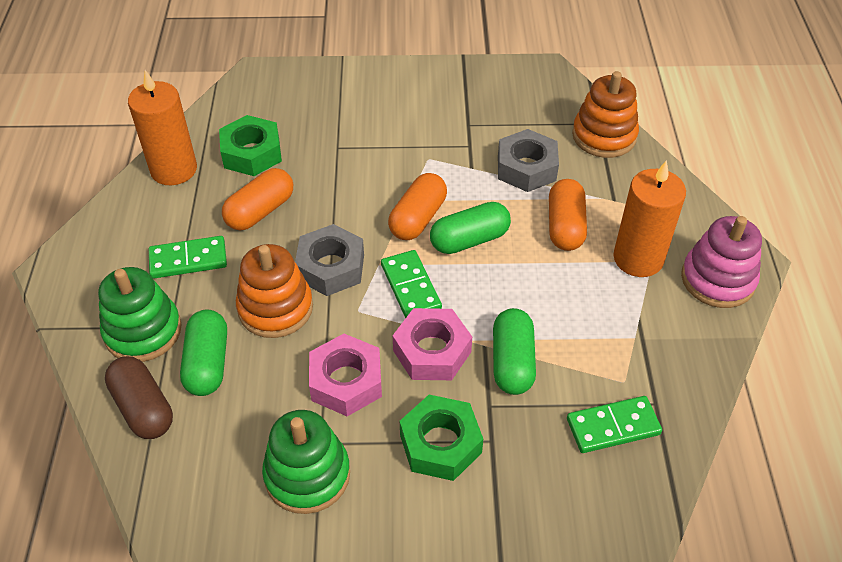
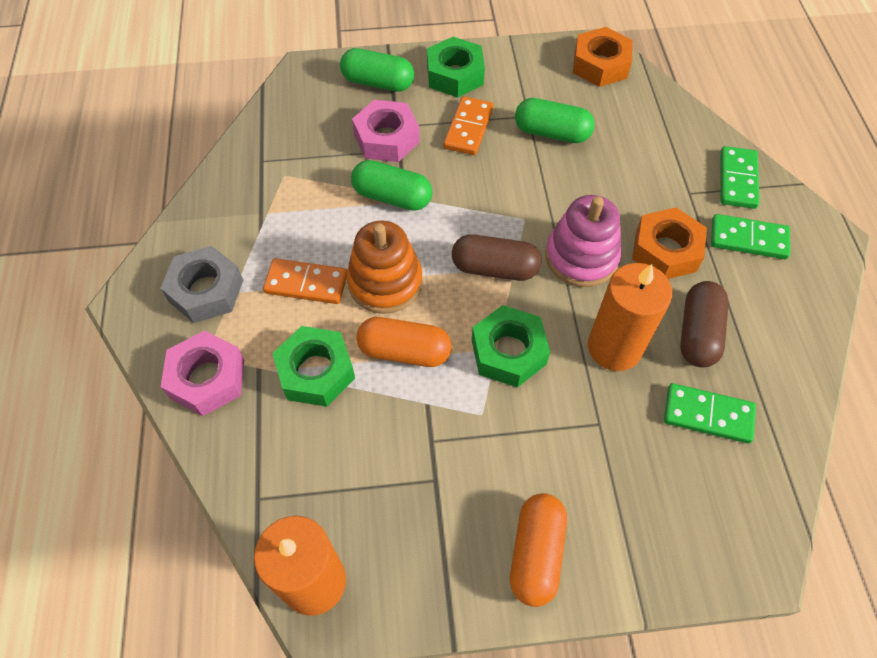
brown capsule: 1 -> 2
green nut: 2 -> 3
green stacking toy: 2 -> 0
grey nut: 2 -> 1
orange capsule: 3 -> 2
orange domino: 0 -> 2
orange nut: 0 -> 2
orange stacking toy: 2 -> 1

